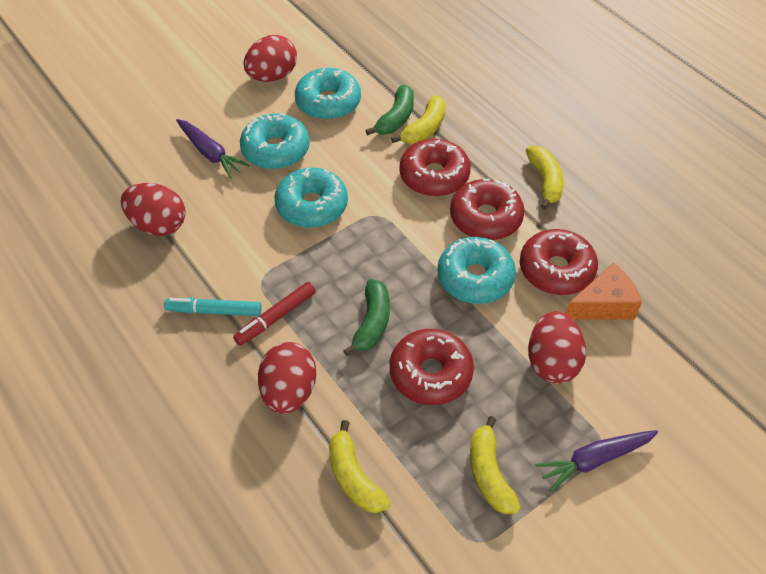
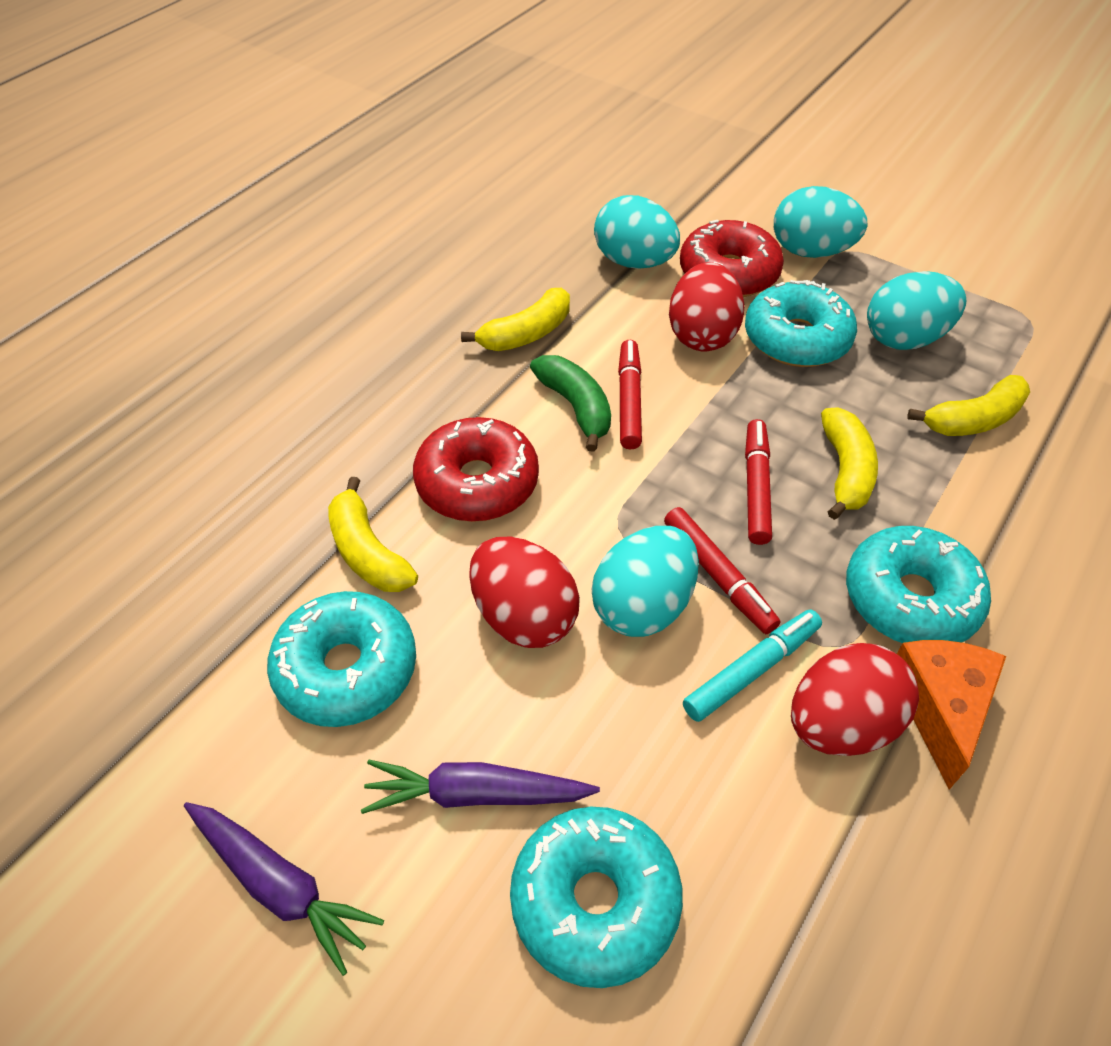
green banana: 2 -> 1
red donut: 4 -> 2
red egg: 4 -> 3
red marker: 1 -> 3
turquoise egg: 0 -> 4

